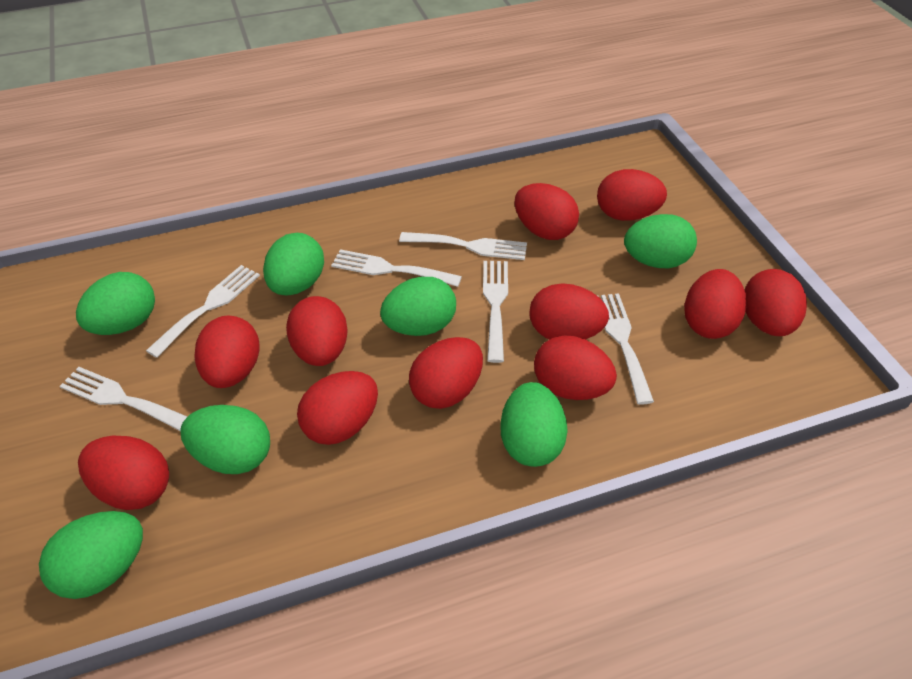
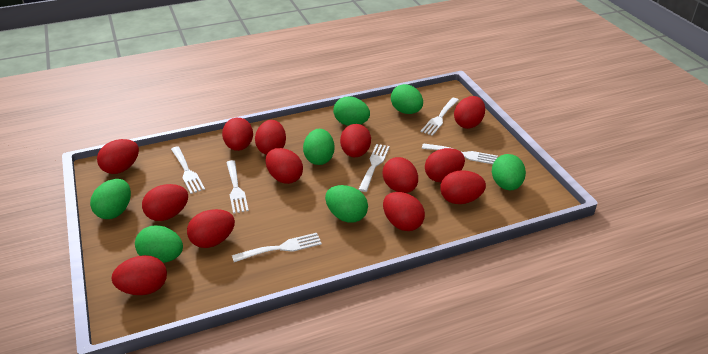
red egg: 11 -> 13

